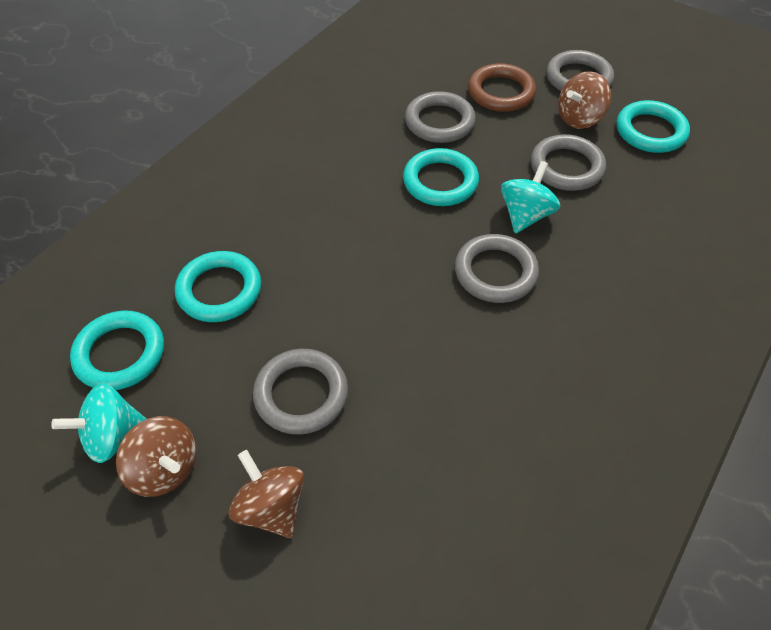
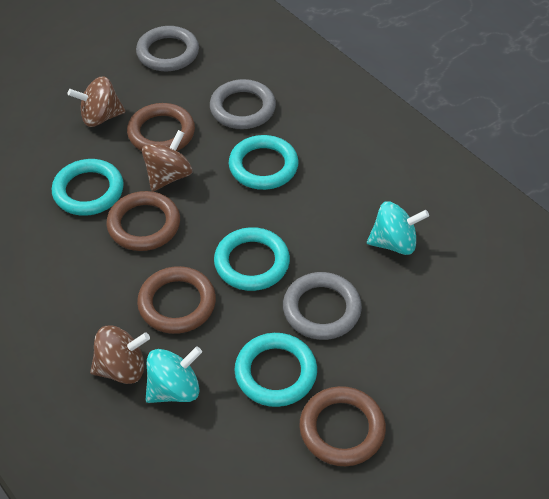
brown ring: 1 -> 4
grey ring: 5 -> 3

